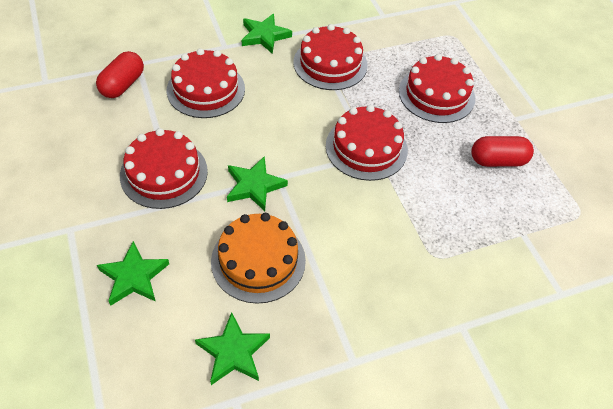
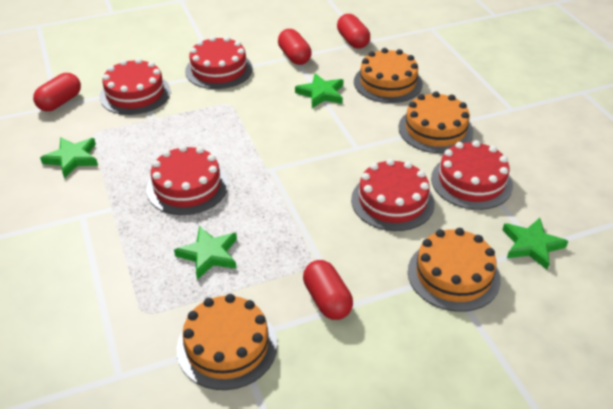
orange cake: 1 -> 4
red capsule: 2 -> 4

